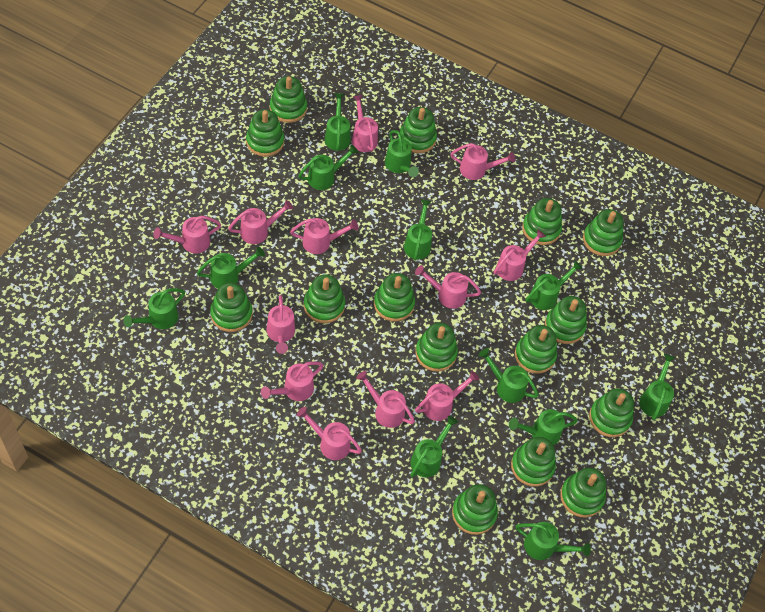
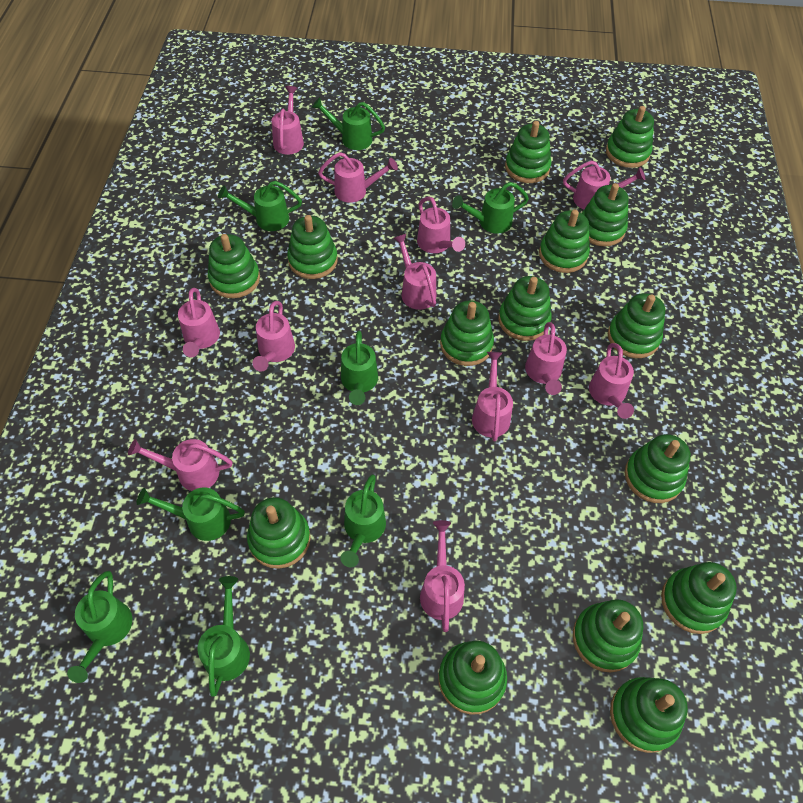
green watering can: 12 -> 8

